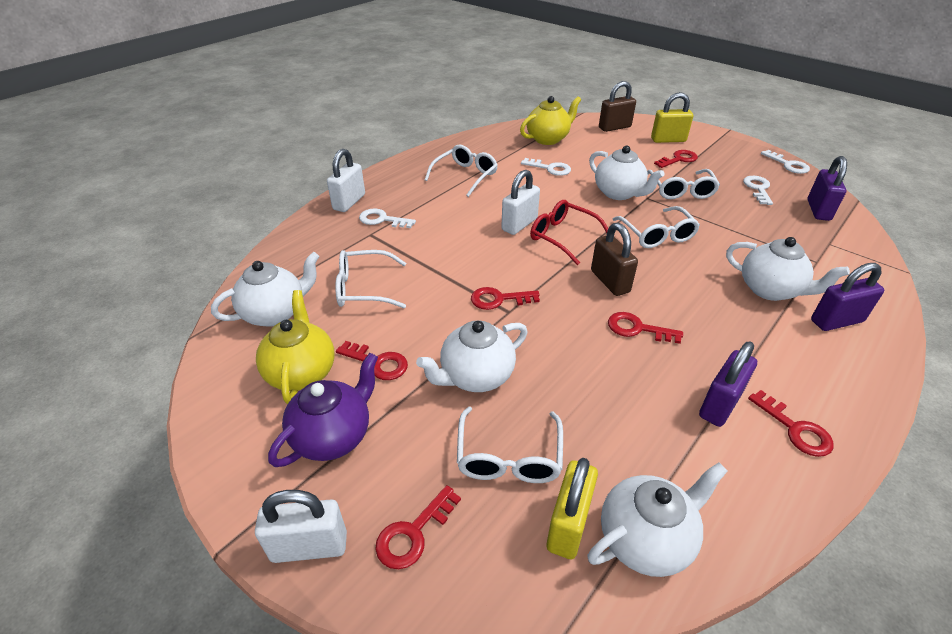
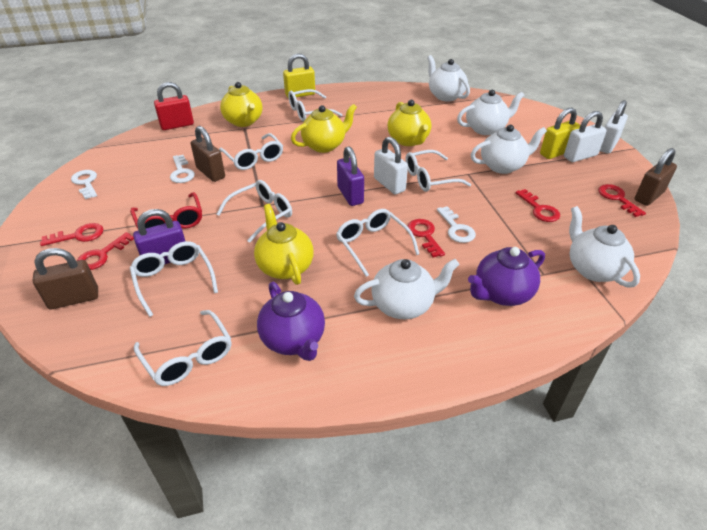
brown padlock: 2 -> 3
purple padlock: 3 -> 2
purple teapot: 1 -> 2
red key: 6 -> 5
red padlock: 0 -> 1
white glasses: 5 -> 7
white key: 4 -> 3
yellow teapot: 2 -> 4

